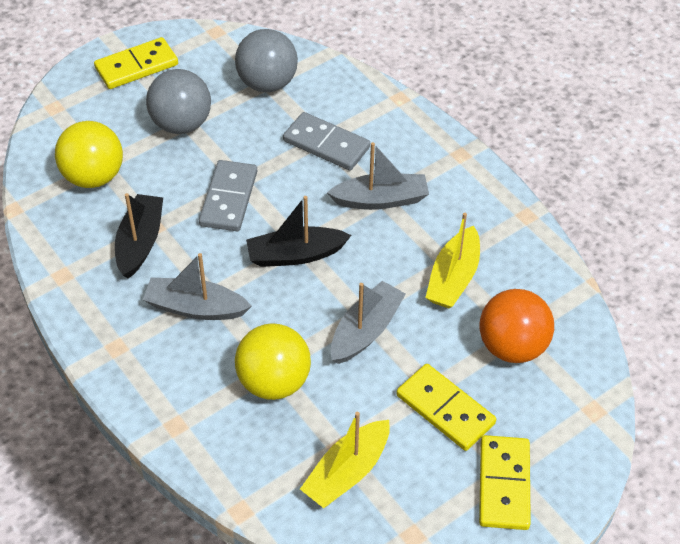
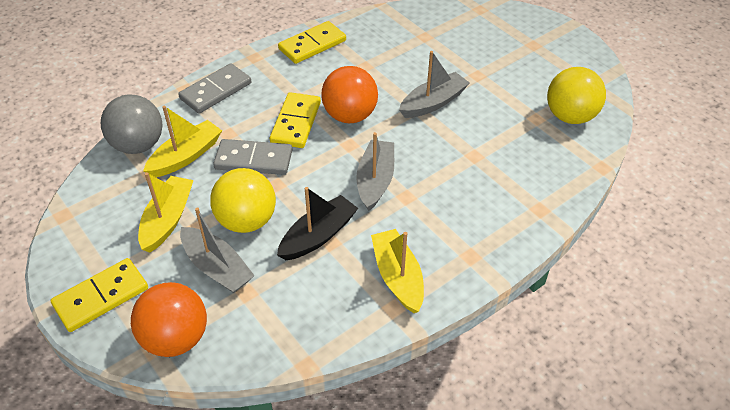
black boat: 2 -> 1
grey ball: 2 -> 1
orange ball: 1 -> 2
yellow boat: 2 -> 3

